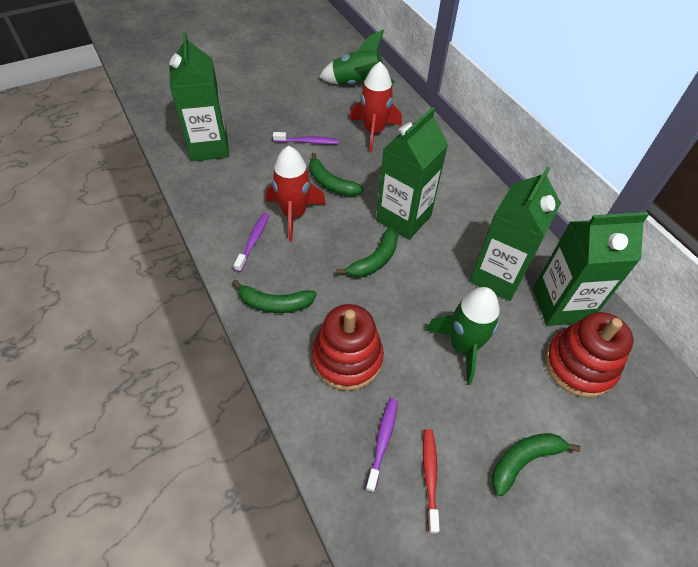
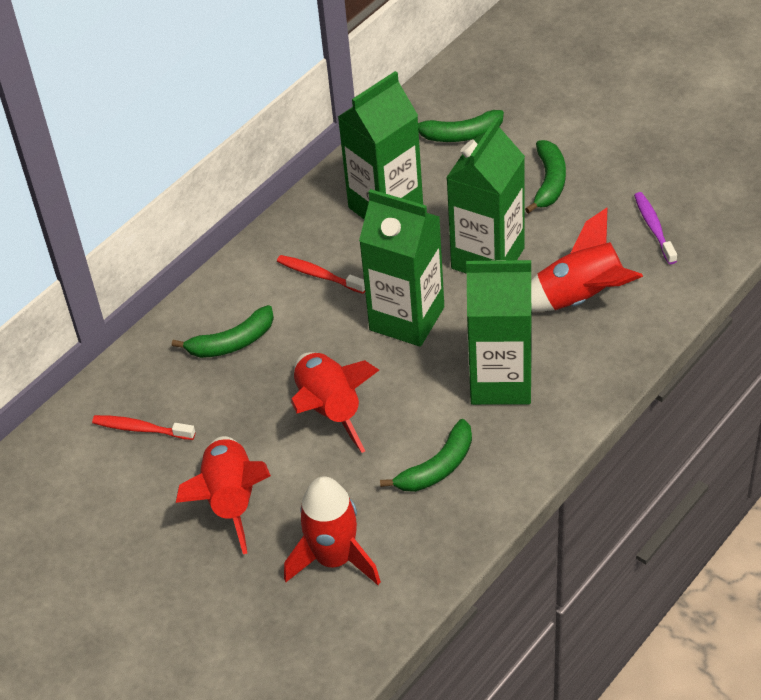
green rocket: 2 -> 0
purple toothbrush: 3 -> 1
red rocket: 2 -> 4
red stacking toy: 2 -> 0
red toothbrush: 1 -> 2

